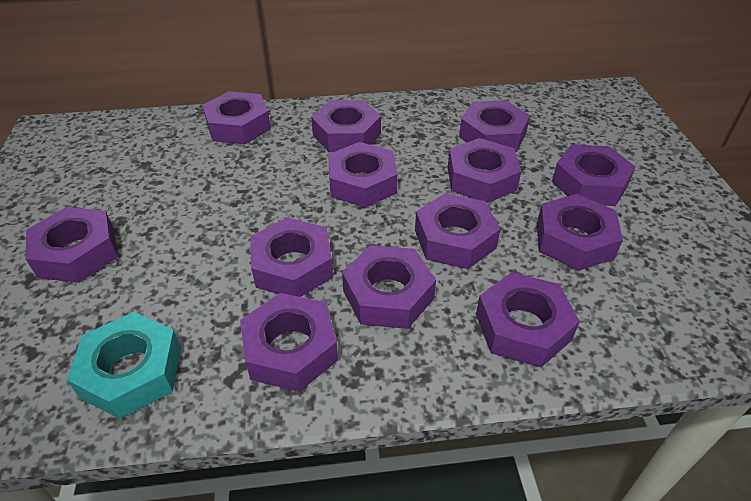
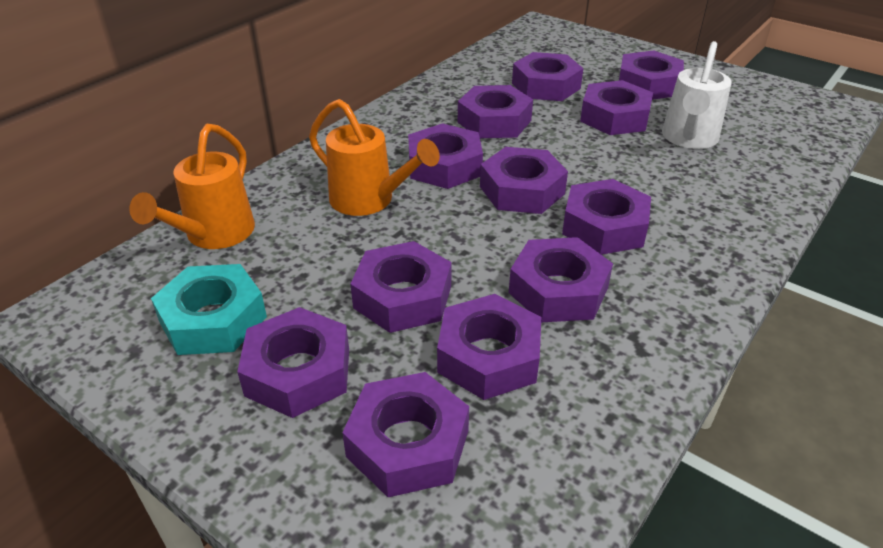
orange watering can: 0 -> 2
purple nut: 13 -> 12
white watering can: 0 -> 1

